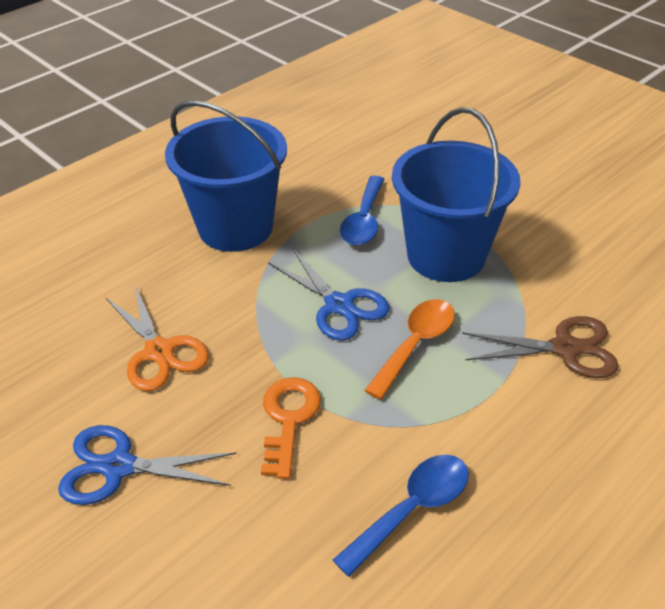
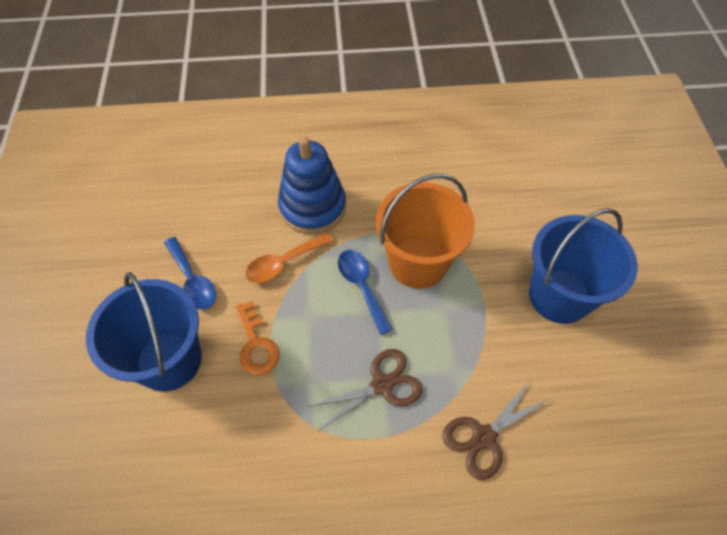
blue scissors: 2 -> 0
blue stacking toy: 0 -> 1
brown scissors: 1 -> 2
orange bucket: 0 -> 1
orange scissors: 1 -> 0

